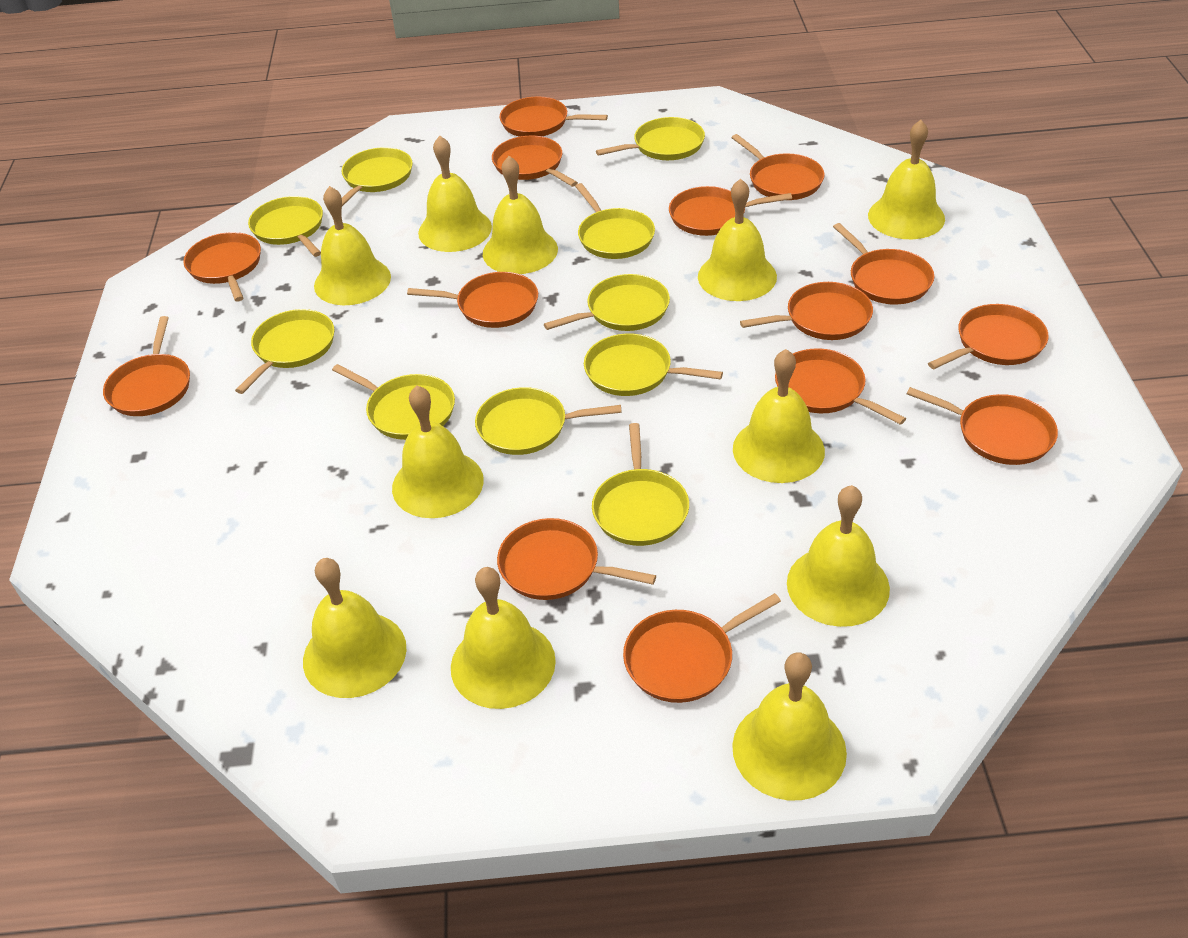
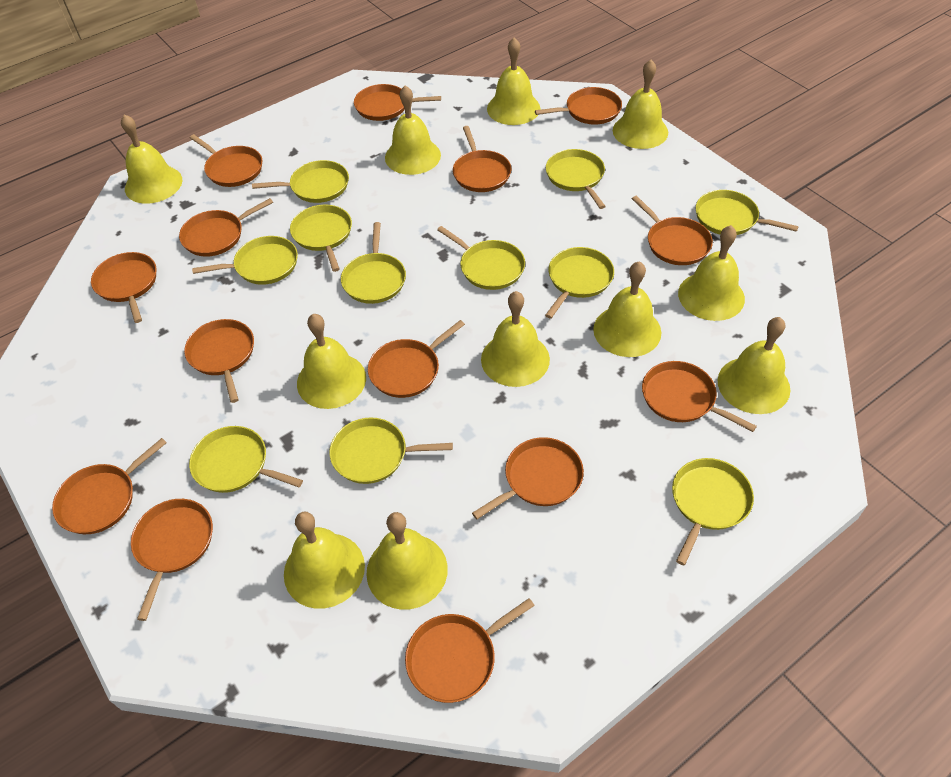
yellow pan: 10 -> 11

